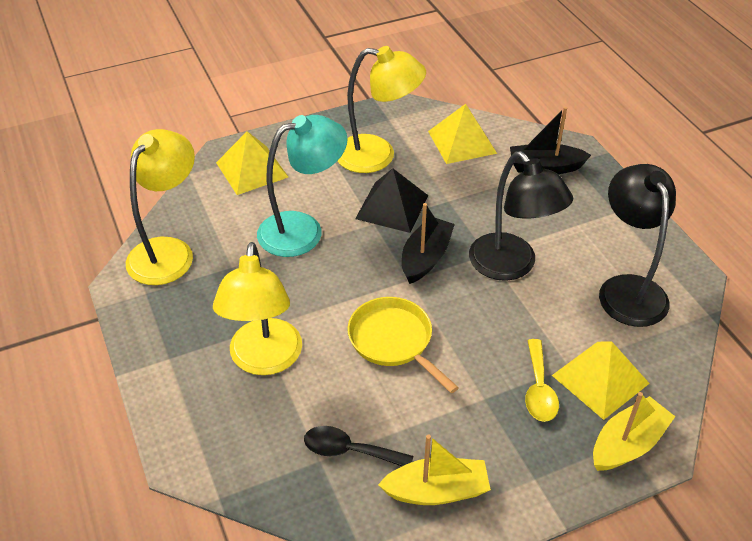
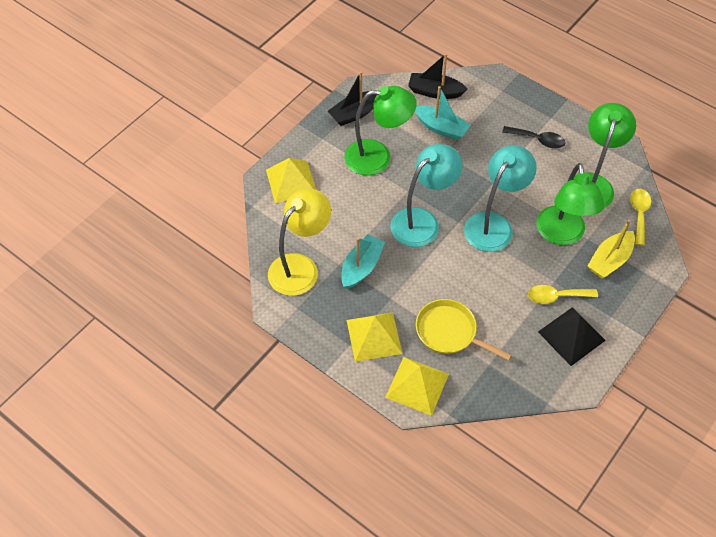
black lamp: 2 -> 0
green lamp: 0 -> 3
turquoise boat: 0 -> 2
turquoise lamp: 1 -> 2
yellow boat: 2 -> 1
yellow lamp: 3 -> 1
yellow spoon: 1 -> 2

